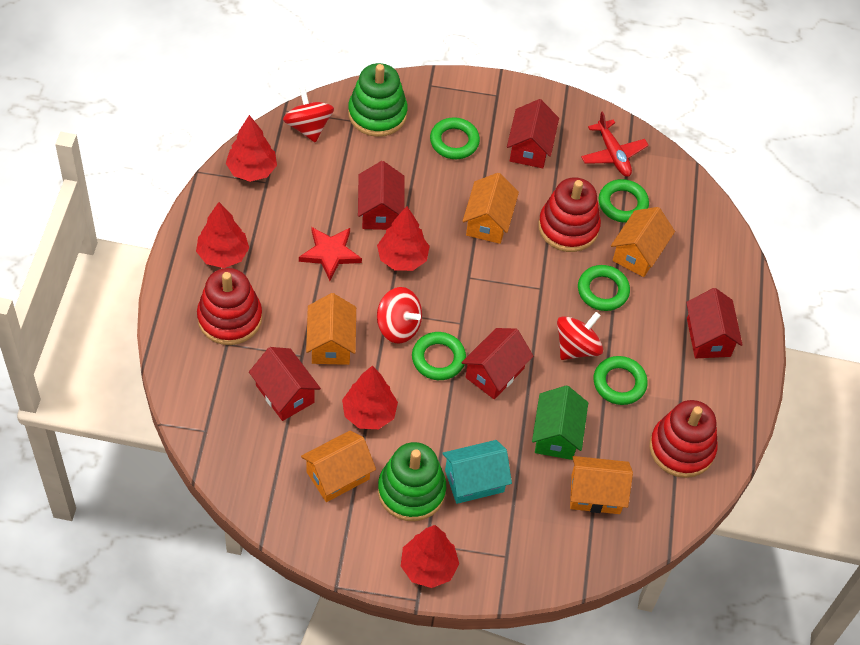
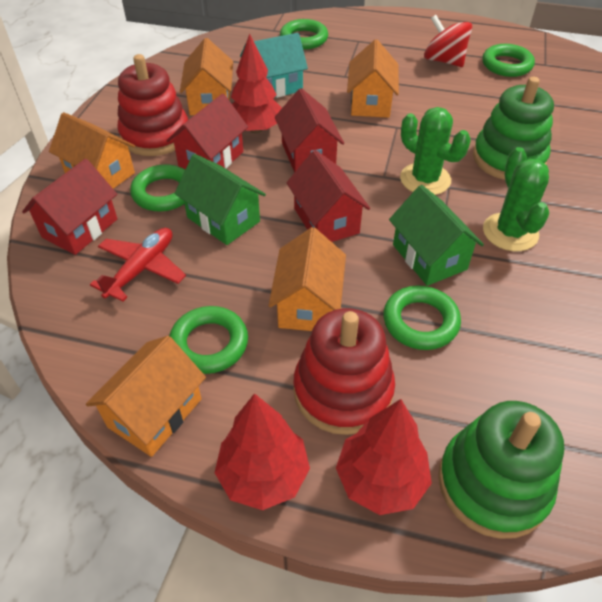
green cactus: 0 -> 2
green house: 1 -> 2
red house: 5 -> 4
red spinning top: 3 -> 1
red stacking toy: 3 -> 2
red star: 1 -> 0
red tree: 5 -> 3

